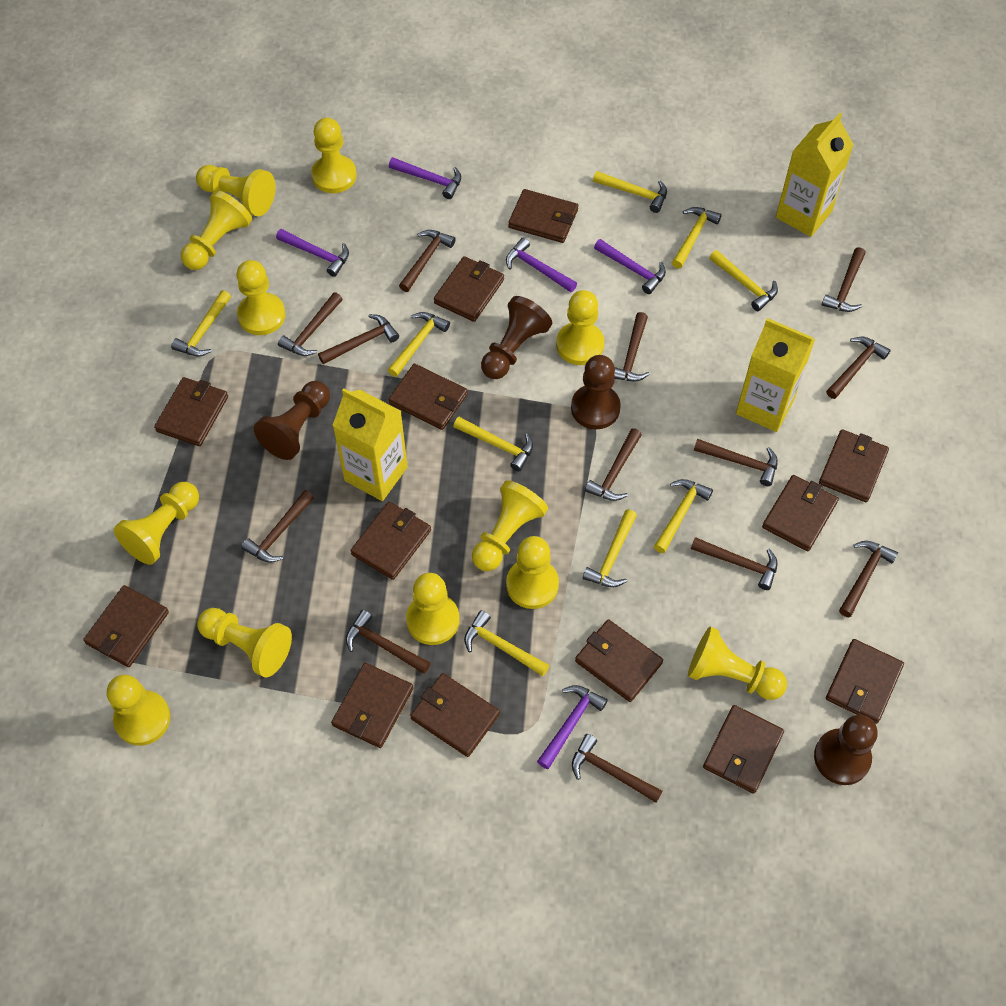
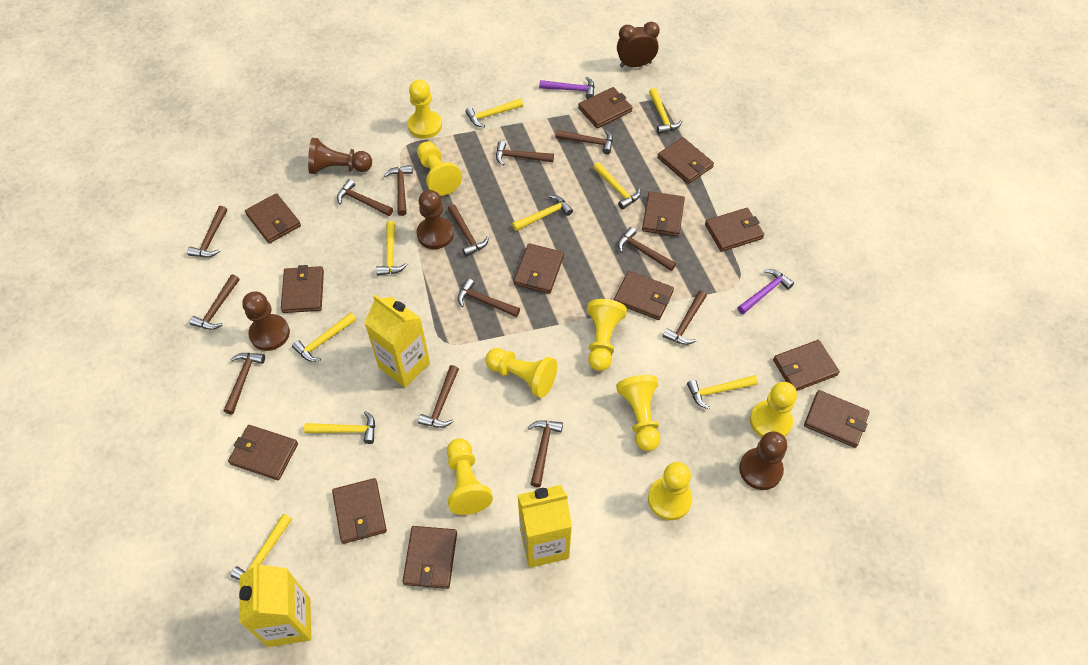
brown clock: 0 -> 1
purple hammer: 5 -> 2
yellow pawn: 12 -> 8

